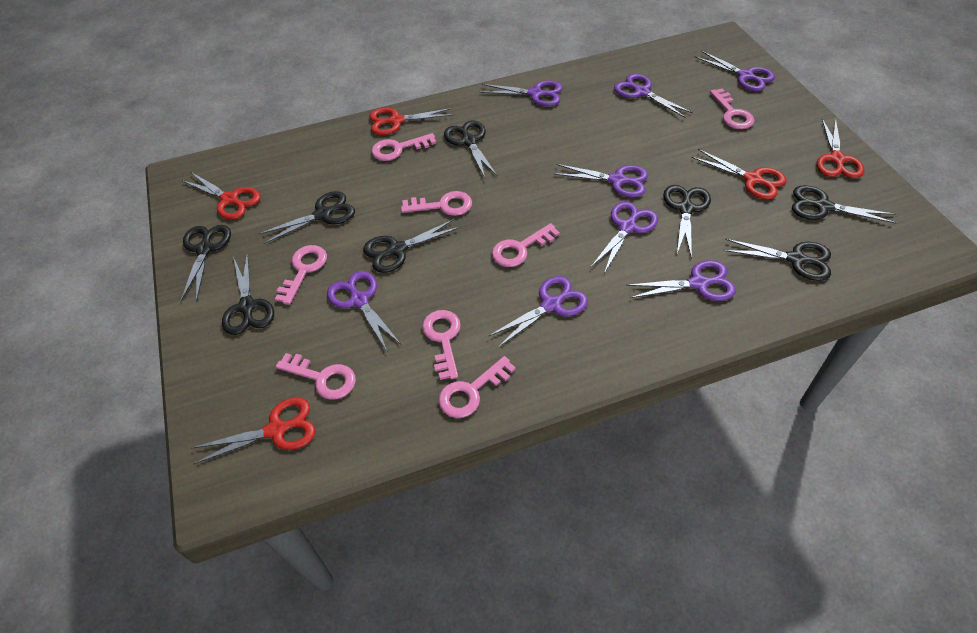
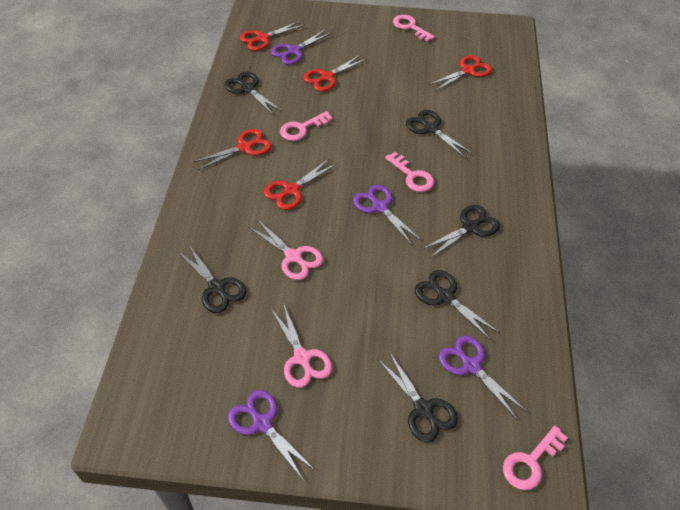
black scissors: 8 -> 6
pink key: 8 -> 4
pink scissors: 0 -> 2
purple scissors: 8 -> 4

